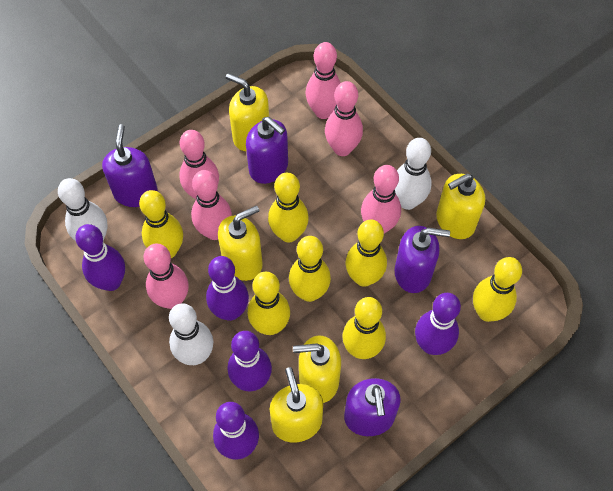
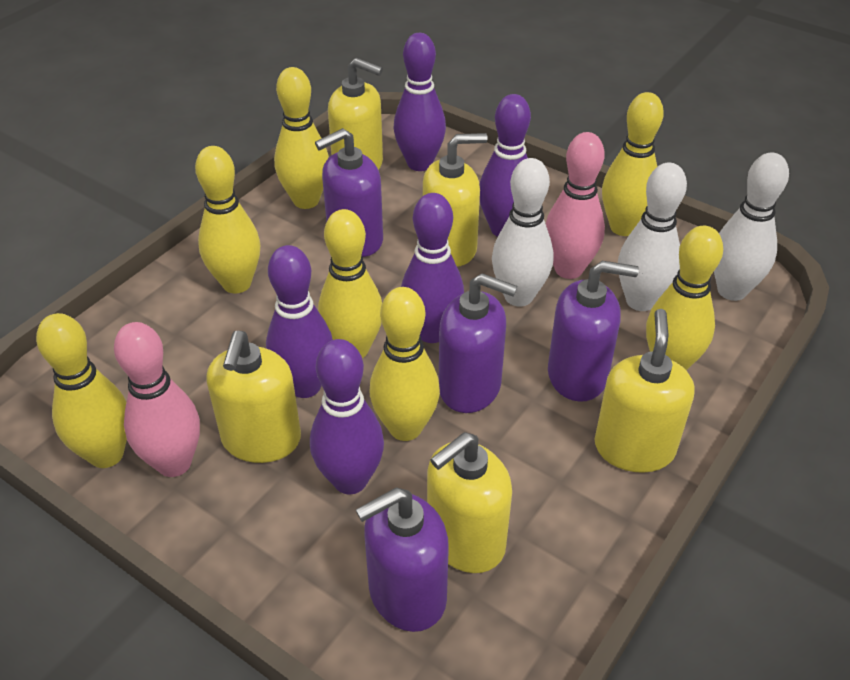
pink bowling pin: 6 -> 2

